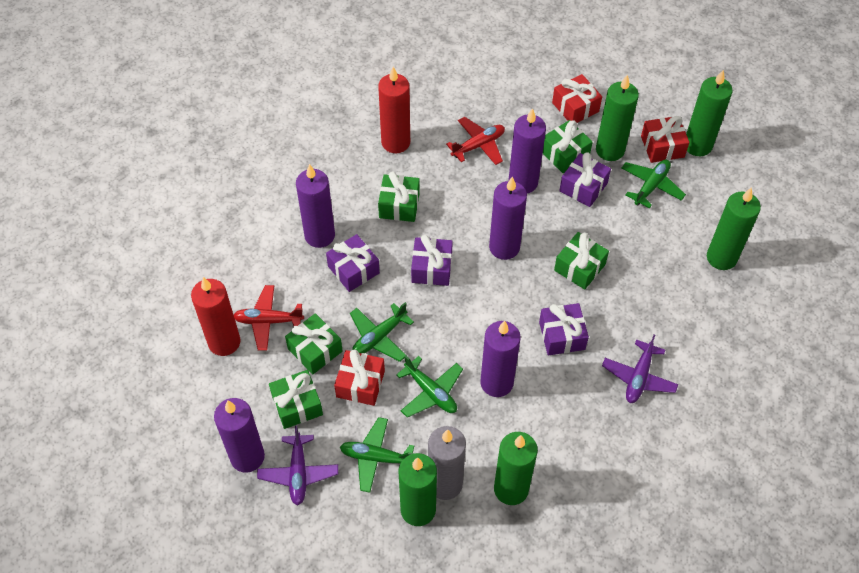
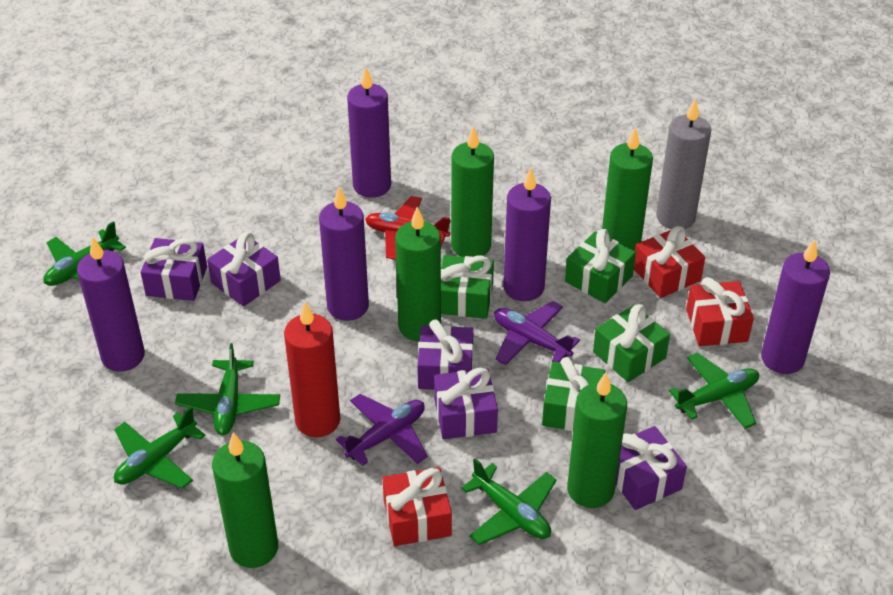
green gift: 5 -> 4
green plane: 4 -> 5
purple gift: 4 -> 5
red candle: 2 -> 1
red plane: 2 -> 1

